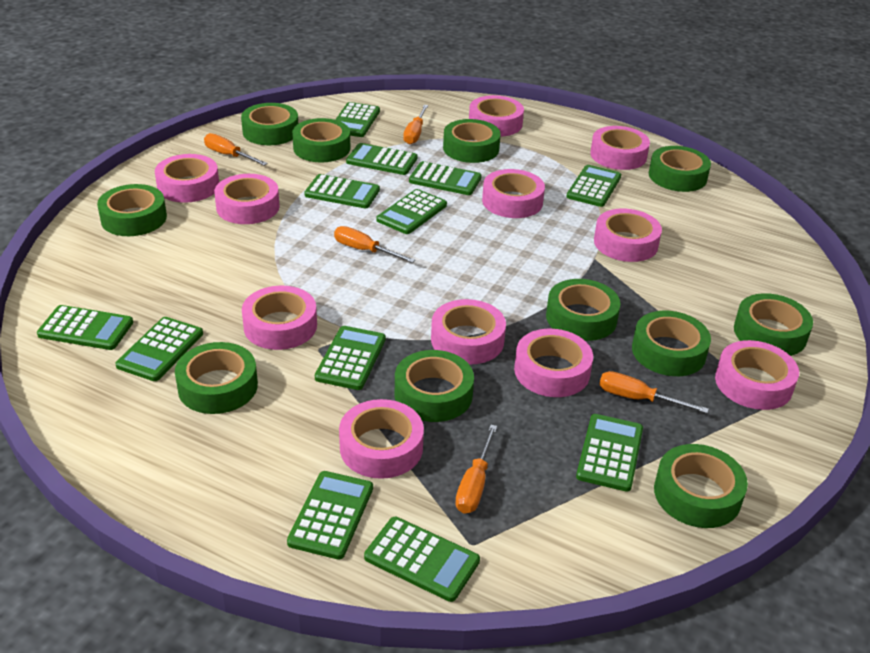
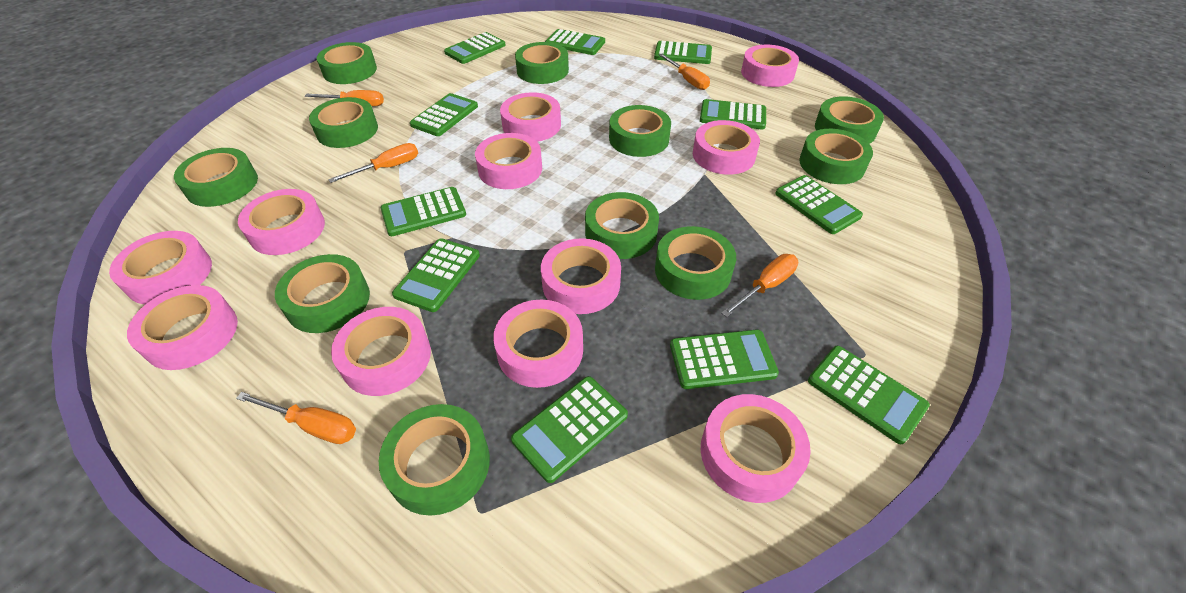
green calculator: 12 -> 11

